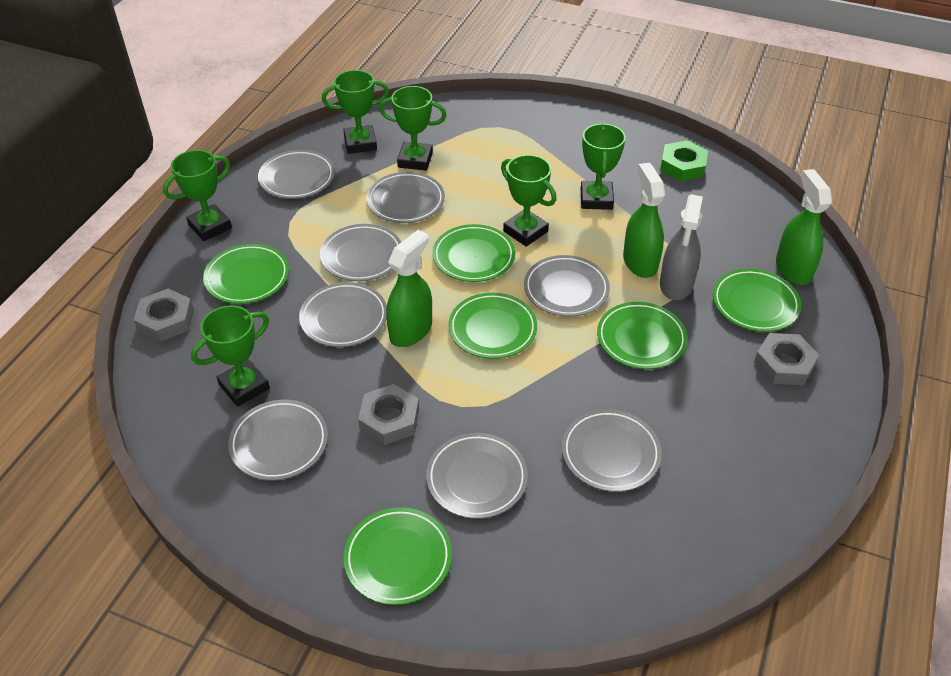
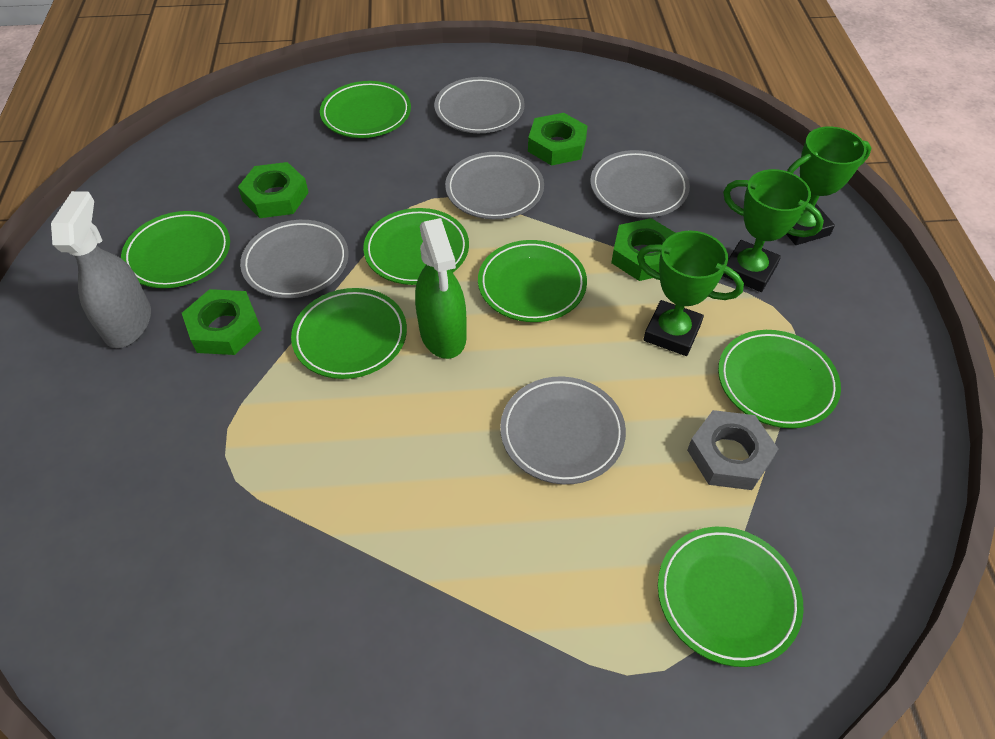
green nut: 1 -> 4
green plate: 6 -> 7
green spray bottle: 3 -> 1
green trophy: 6 -> 3
grey nut: 3 -> 1
grey plate: 8 -> 5

